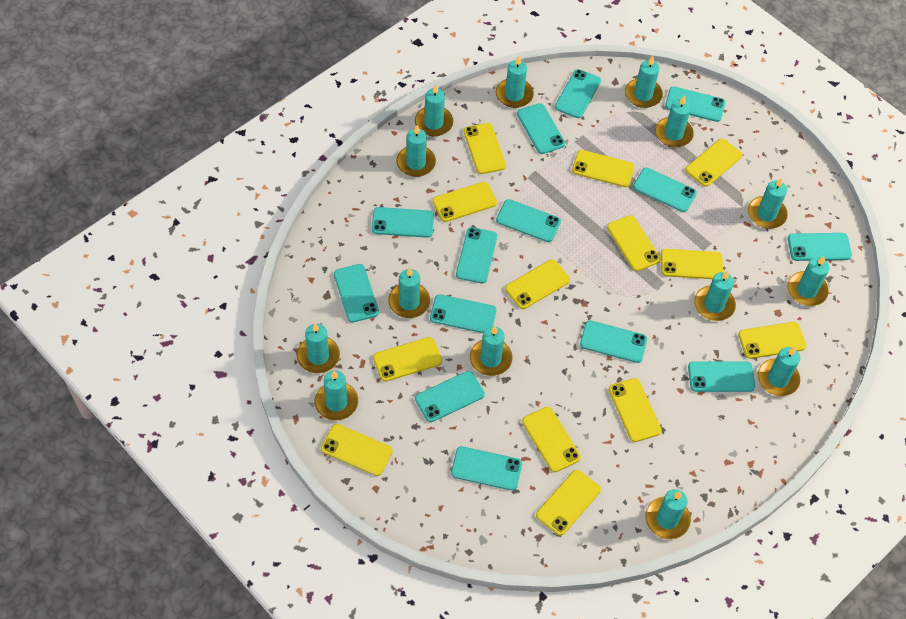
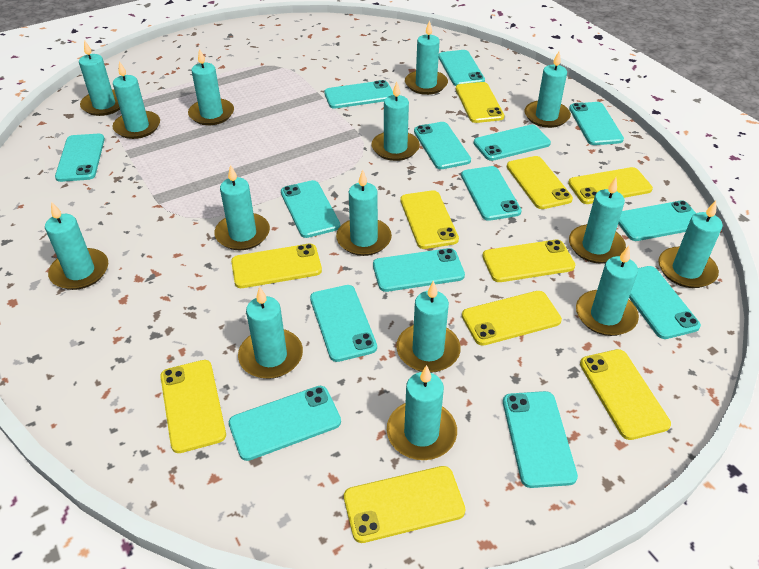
turquoise candle: 14 -> 15
yellow phone: 13 -> 10

